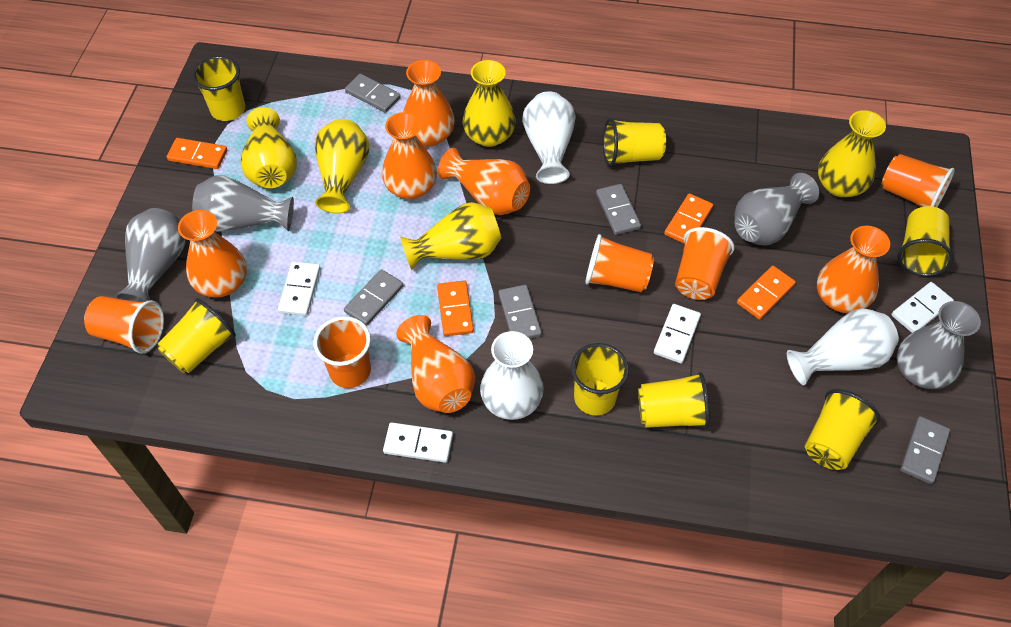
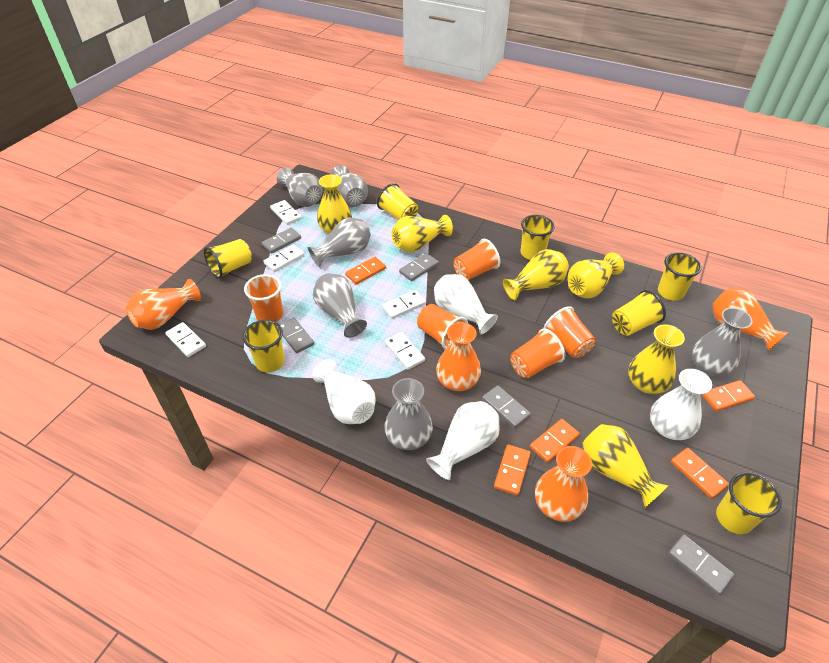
grey vase: 4 -> 6
orange domino: 4 -> 5
orange vase: 6 -> 4
white domino: 4 -> 5
white vase: 3 -> 4
yellow vase: 5 -> 6

